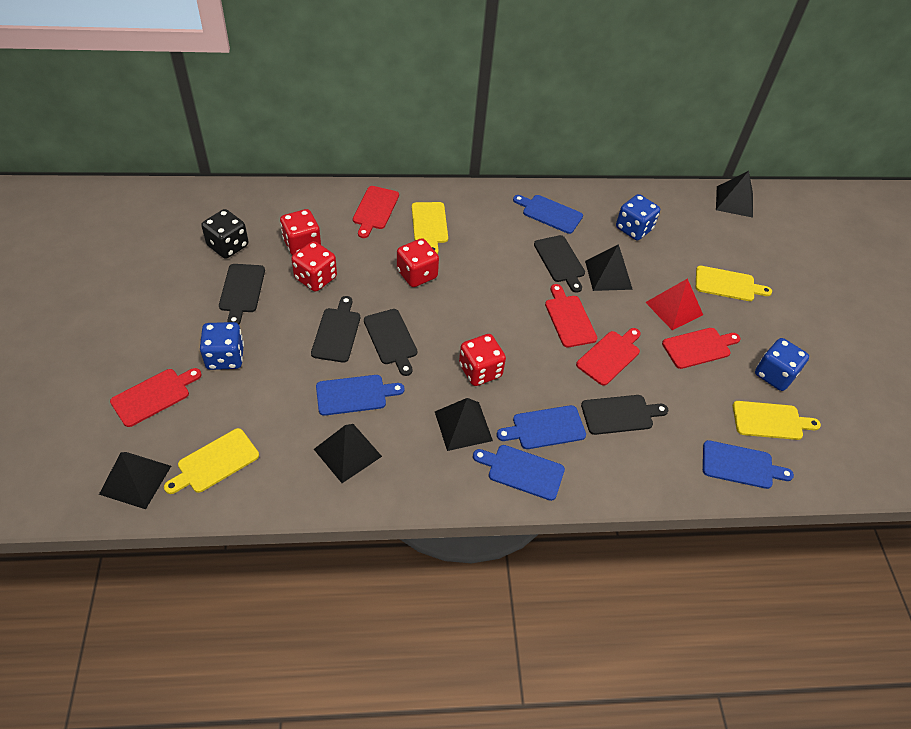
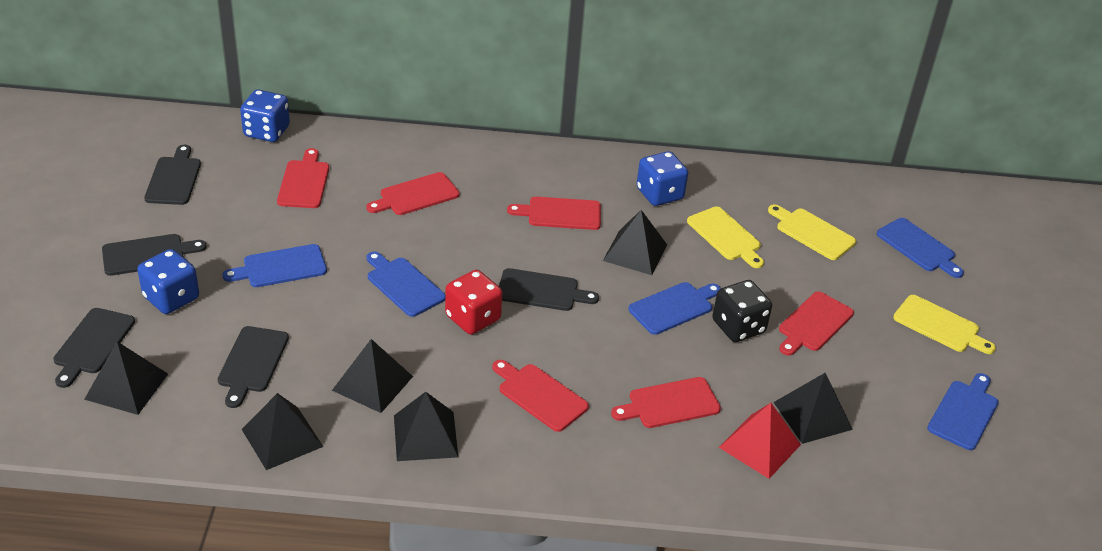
black pyramid: 5 -> 6
red cutting board: 5 -> 6
red dice: 4 -> 1
yellow cutting board: 4 -> 3

